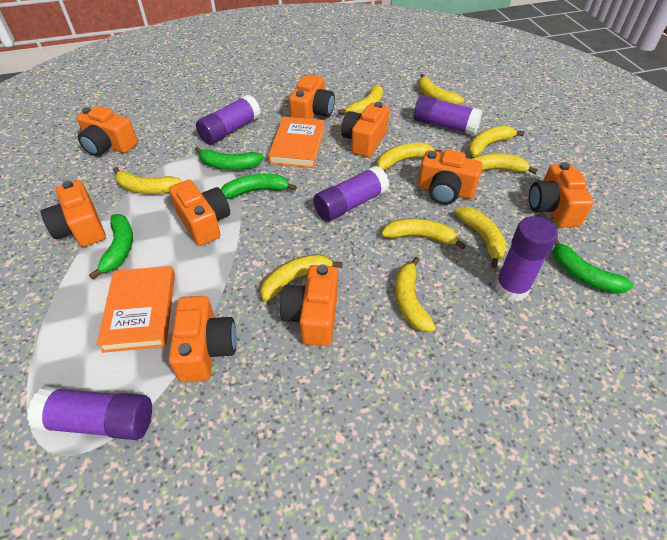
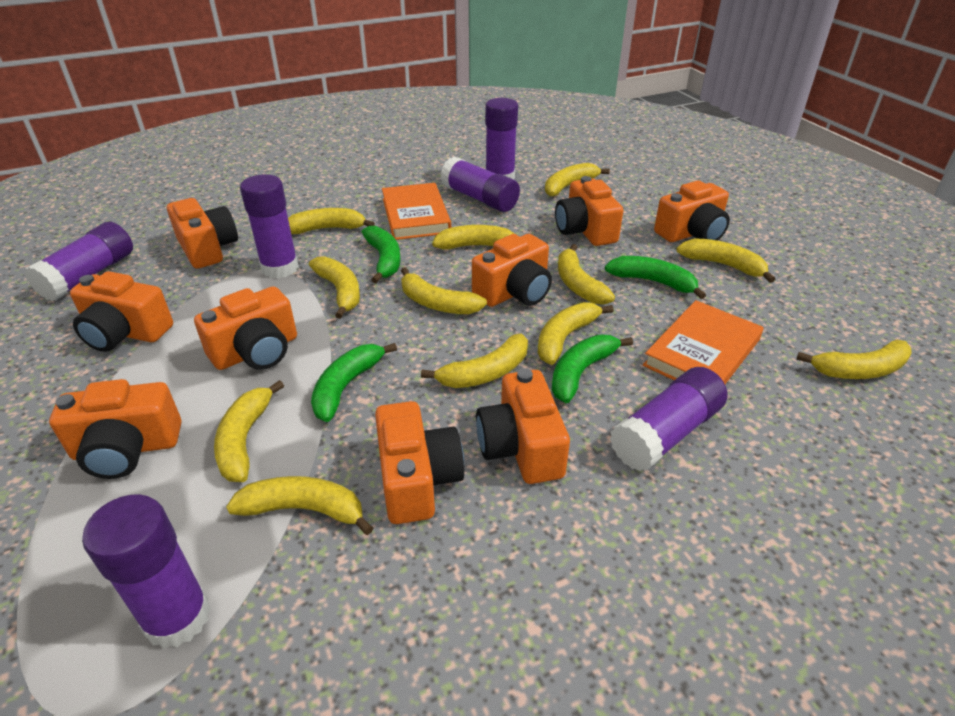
purple glue stick: 5 -> 6
yellow banana: 10 -> 12

